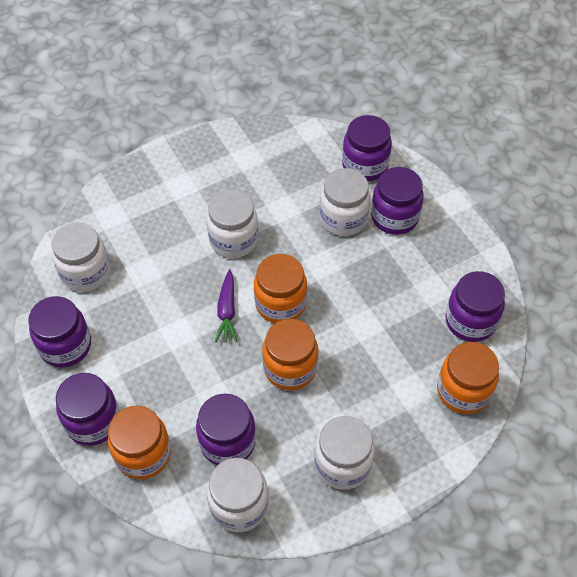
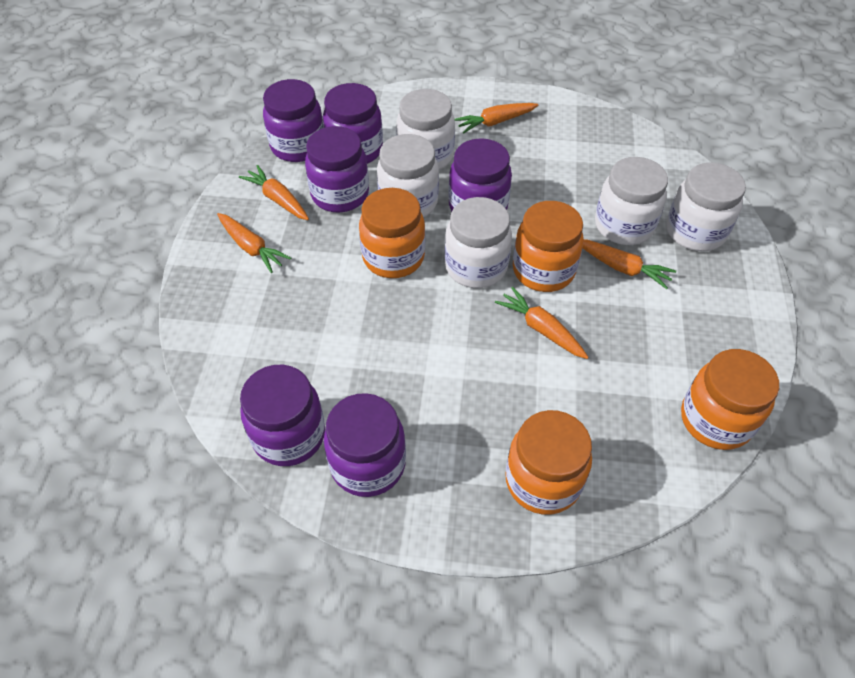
orange carrot: 0 -> 5
purple carrot: 1 -> 0

